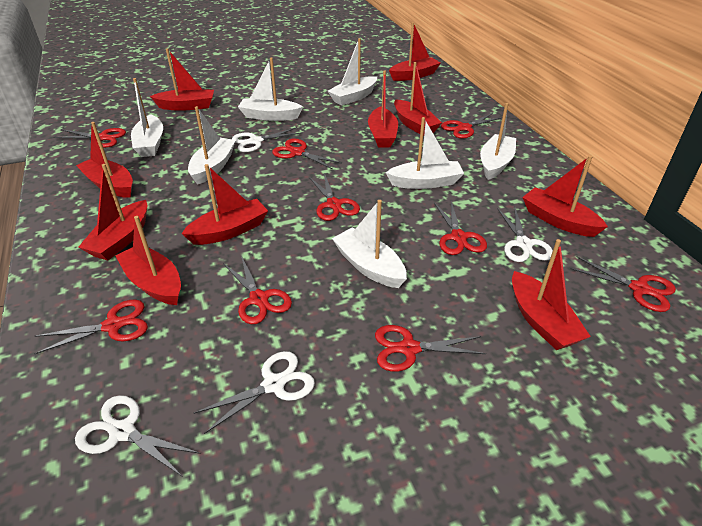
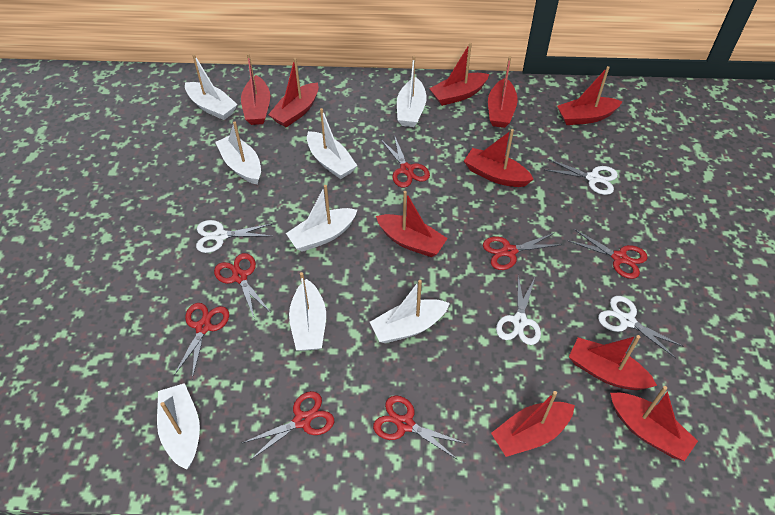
red scissors: 9 -> 7
white boat: 7 -> 8

